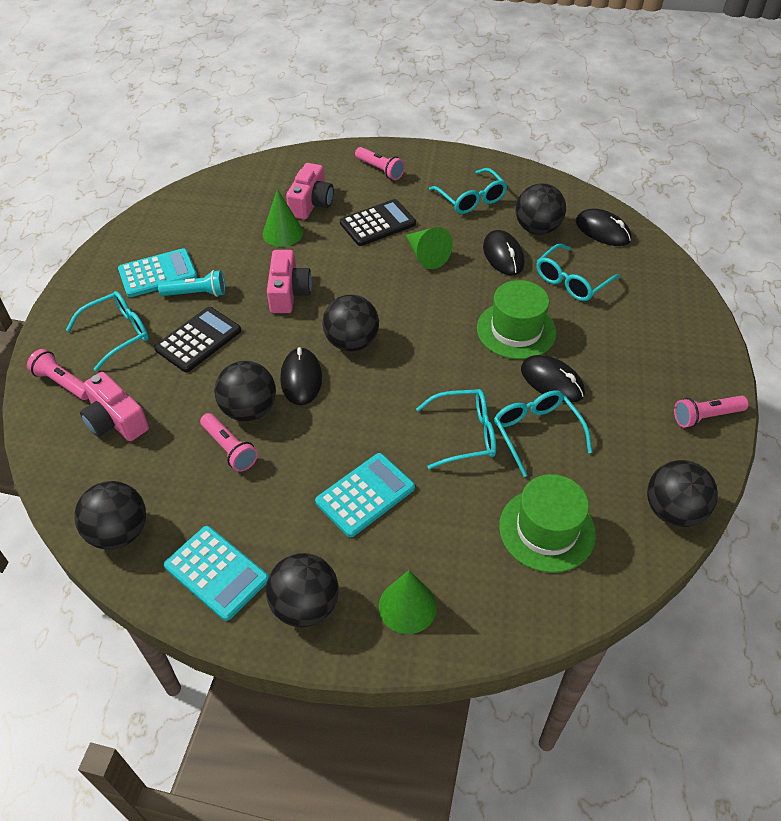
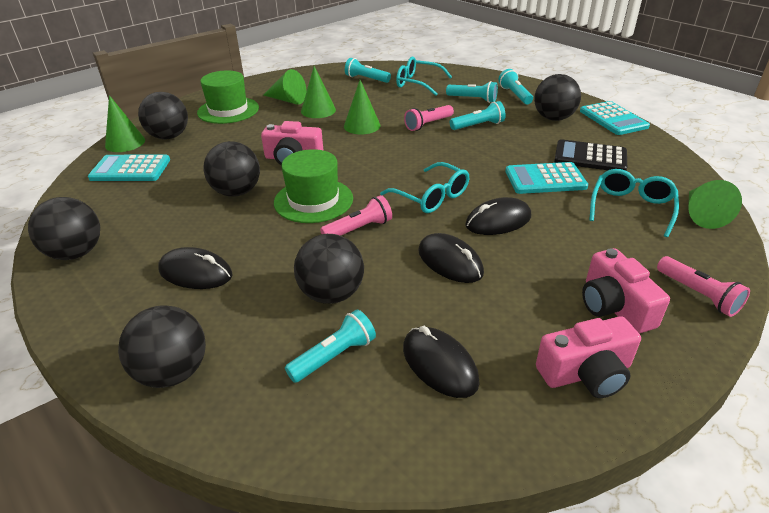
black calculator: 2 -> 1
green cone: 3 -> 5
pink flashlight: 4 -> 3
turquoise flashlight: 1 -> 5
turquoise glasses: 5 -> 3

